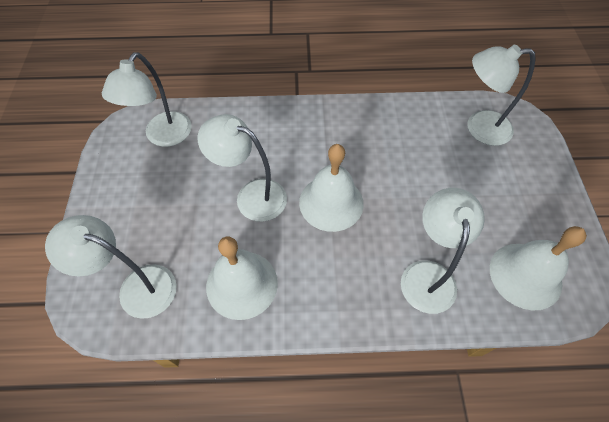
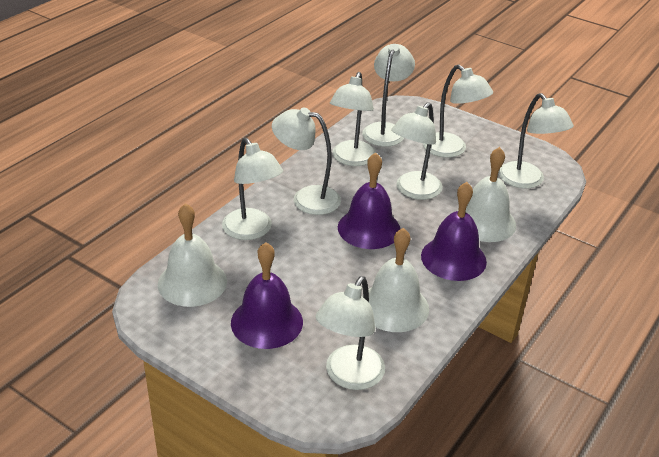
purple bell: 0 -> 3
white lamp: 5 -> 8

